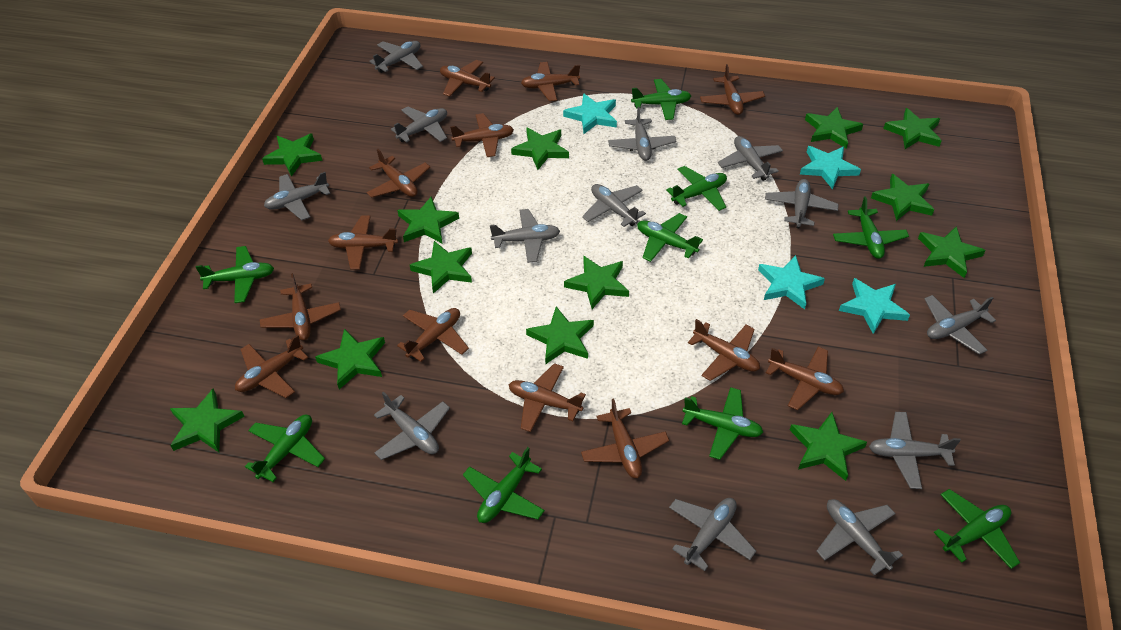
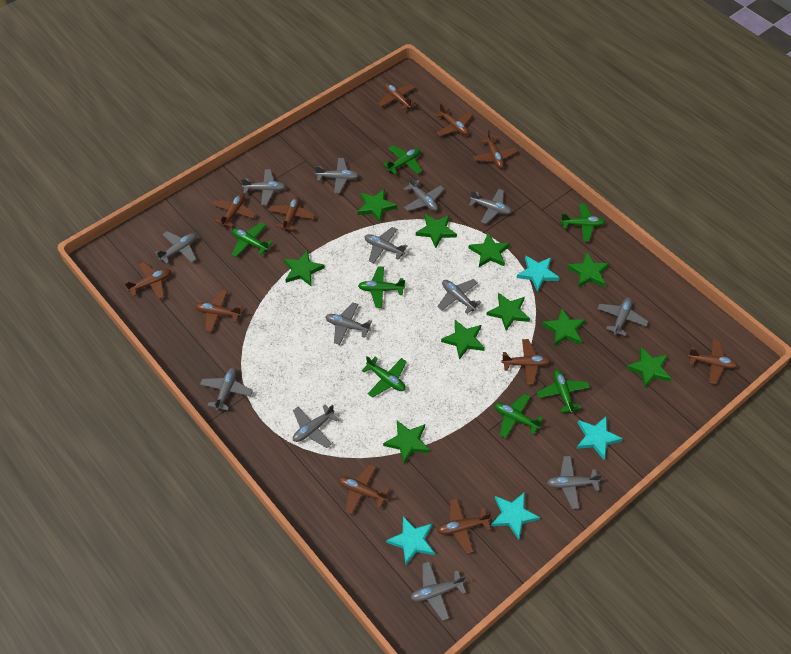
brown plane: 13 -> 11
green plane: 9 -> 7
green star: 13 -> 10

